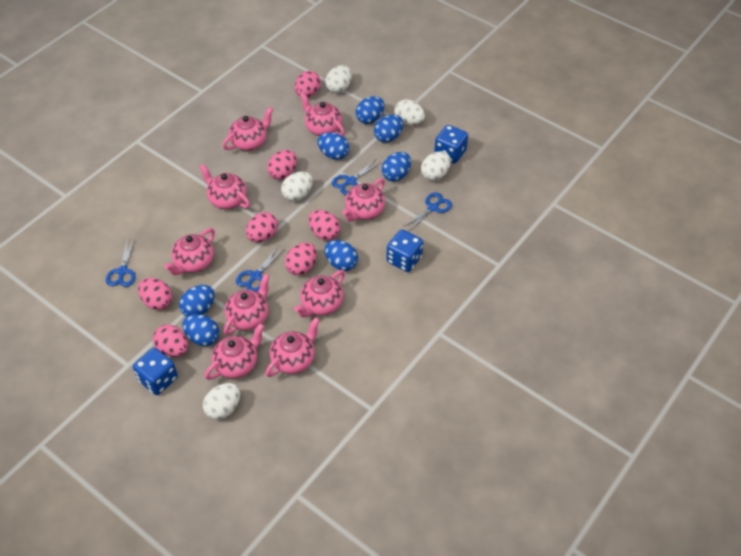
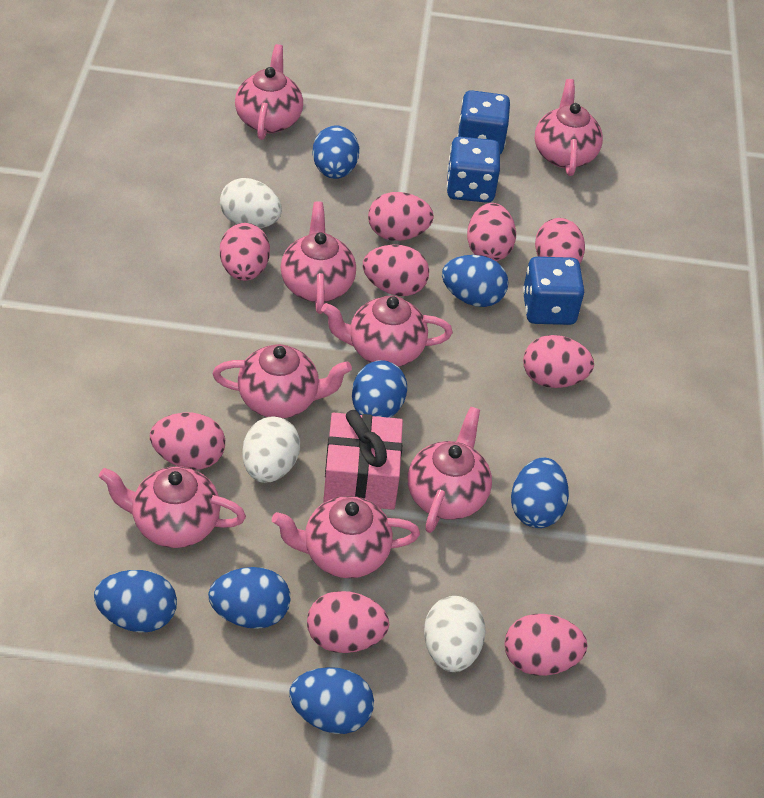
blue scissors: 4 -> 0
pink egg: 7 -> 9
pink gift: 0 -> 1
pink teapot: 9 -> 8
white egg: 5 -> 3

